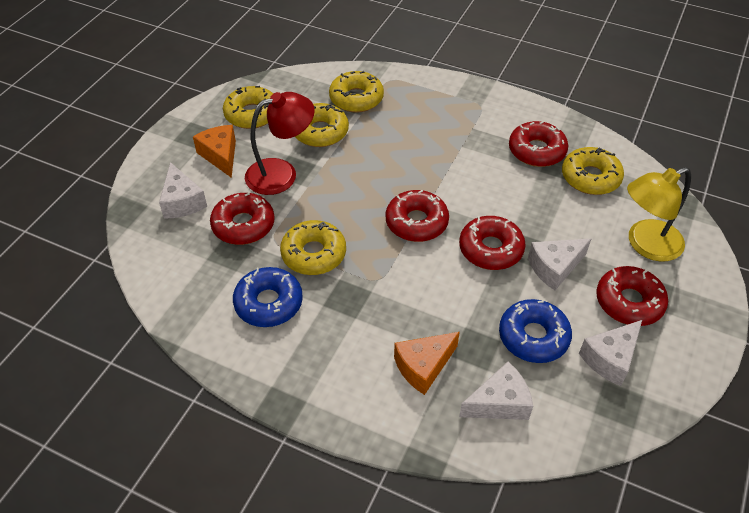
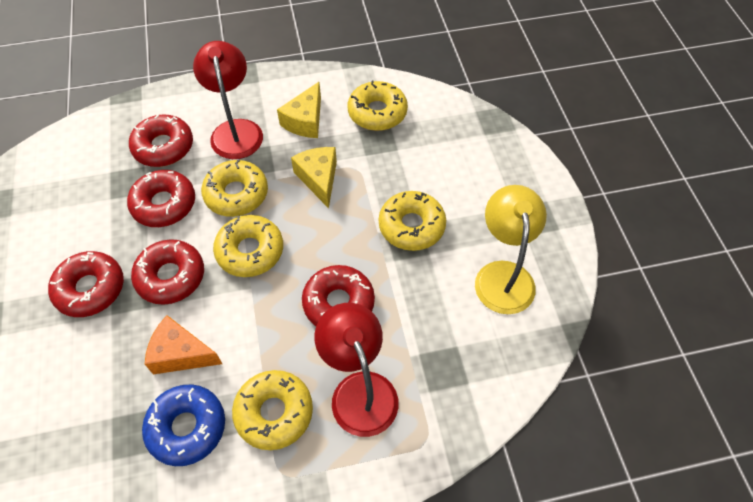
blue donut: 2 -> 1
orange cheese: 2 -> 1
red lamp: 1 -> 2
white cheese: 4 -> 0
yellow cheese: 0 -> 2

